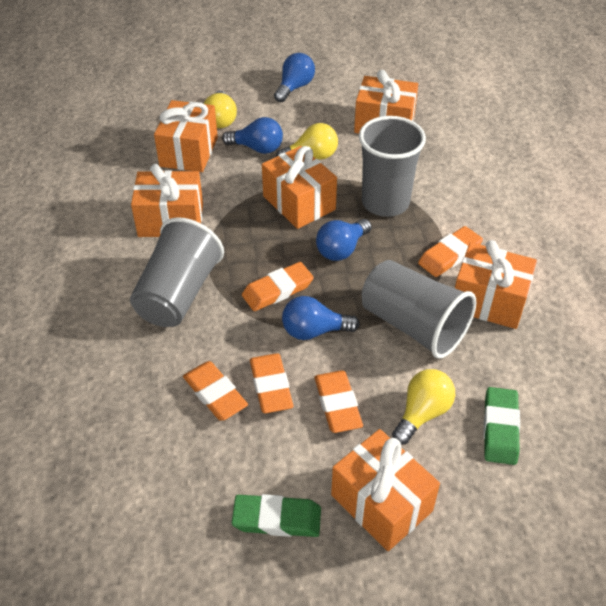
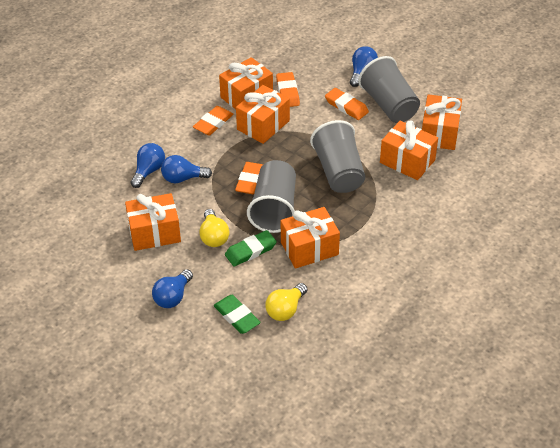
orange eraser: 5 -> 4
yellow light bulb: 3 -> 2

